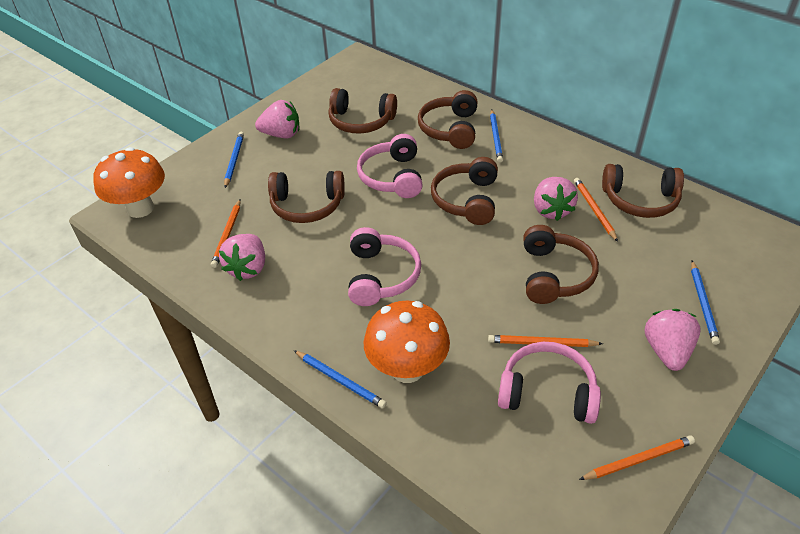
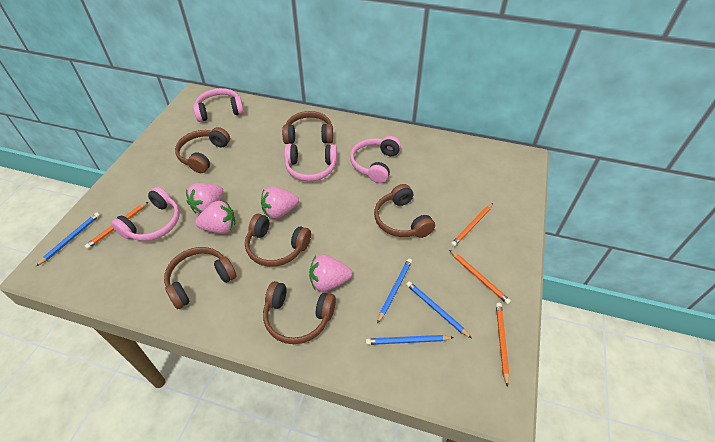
orange mushroom: 2 -> 0
pink headphones: 3 -> 4

